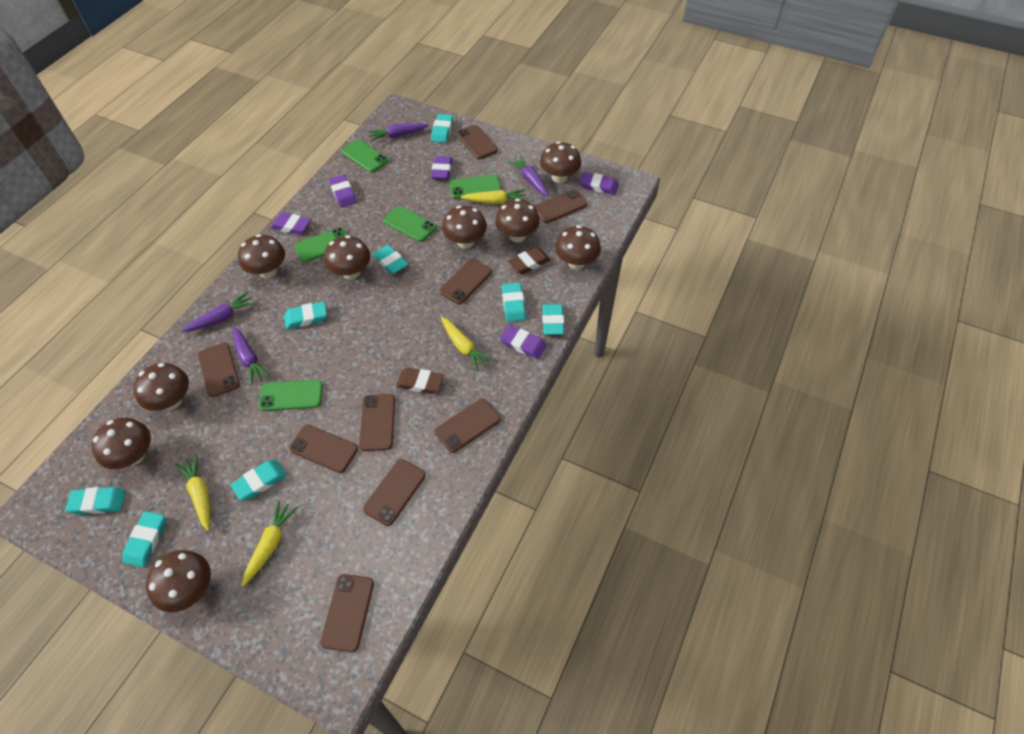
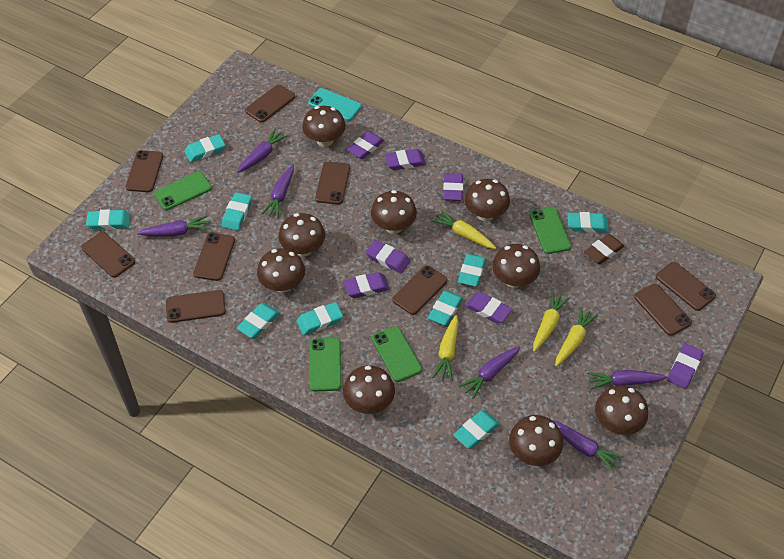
brown eraser: 2 -> 1
green phone: 5 -> 4
purple carrot: 4 -> 6
purple eraser: 5 -> 7
turquoise eraser: 8 -> 9
turquoise phone: 0 -> 1

